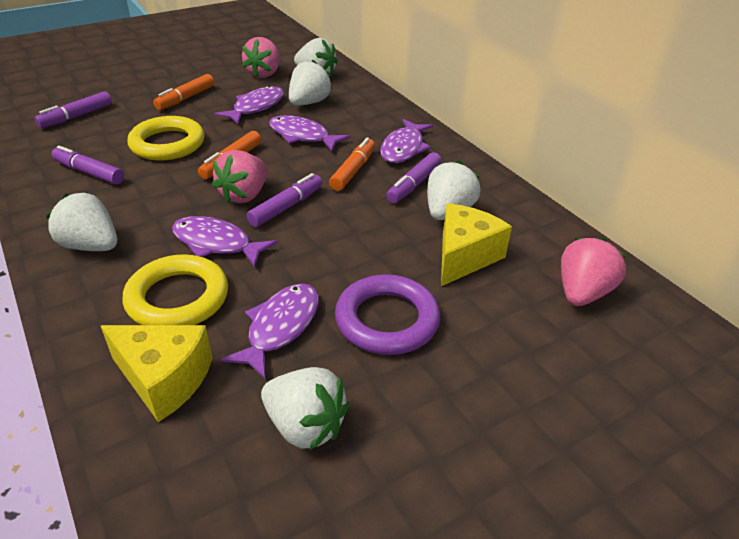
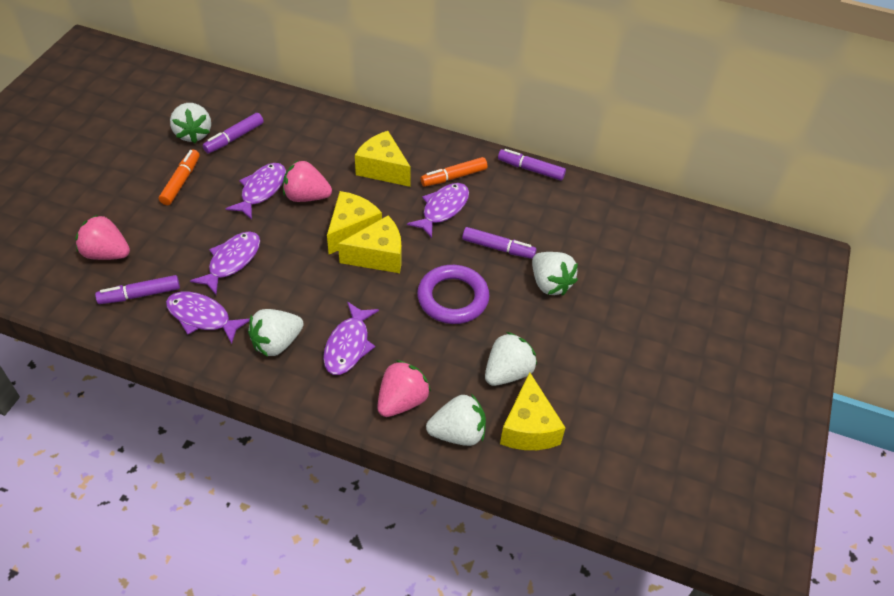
orange marker: 3 -> 2
yellow cheese: 2 -> 4
yellow ring: 2 -> 0

